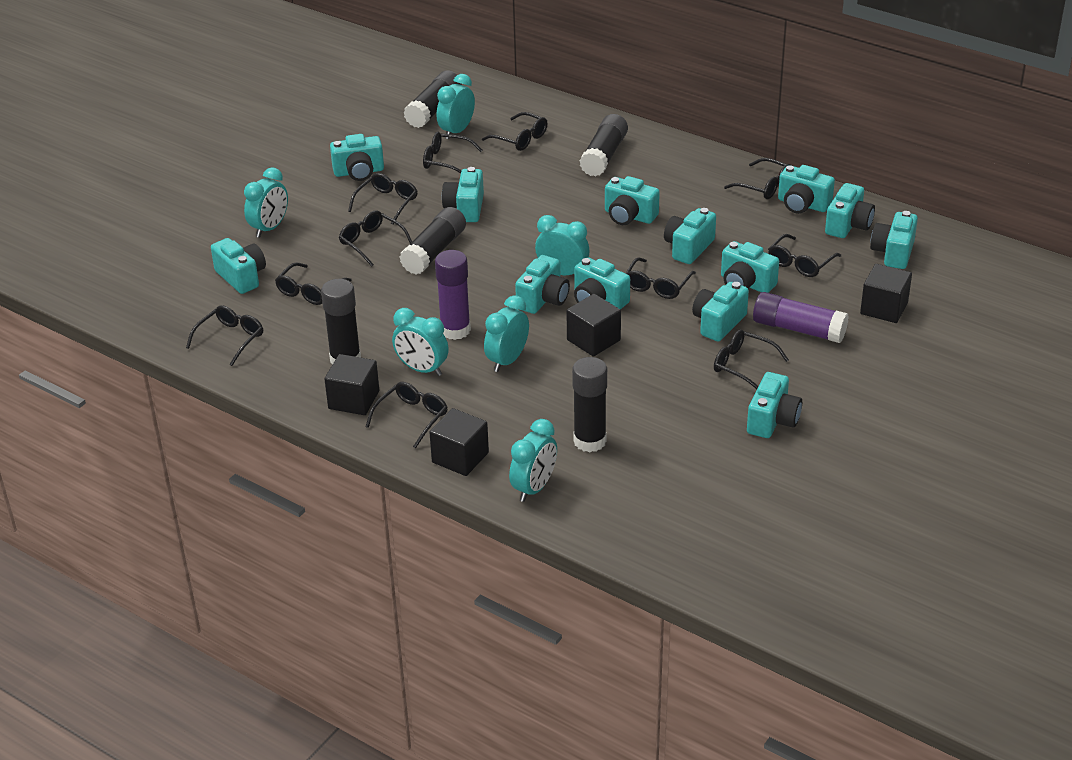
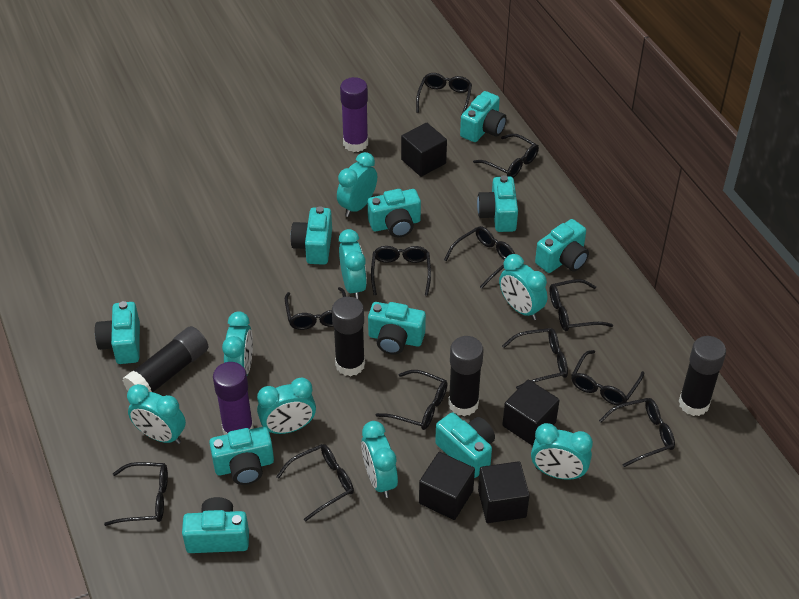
black glasses: 11 -> 12
black glue stick: 5 -> 4
turquoise camera: 13 -> 10
turquoise clock: 6 -> 8

